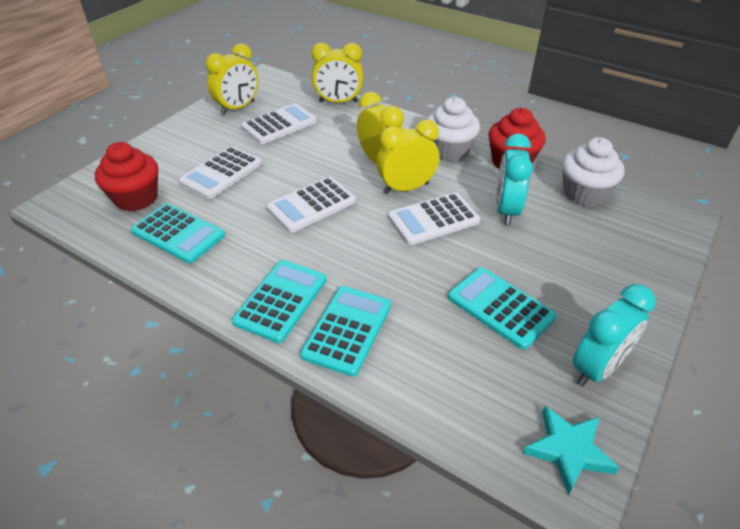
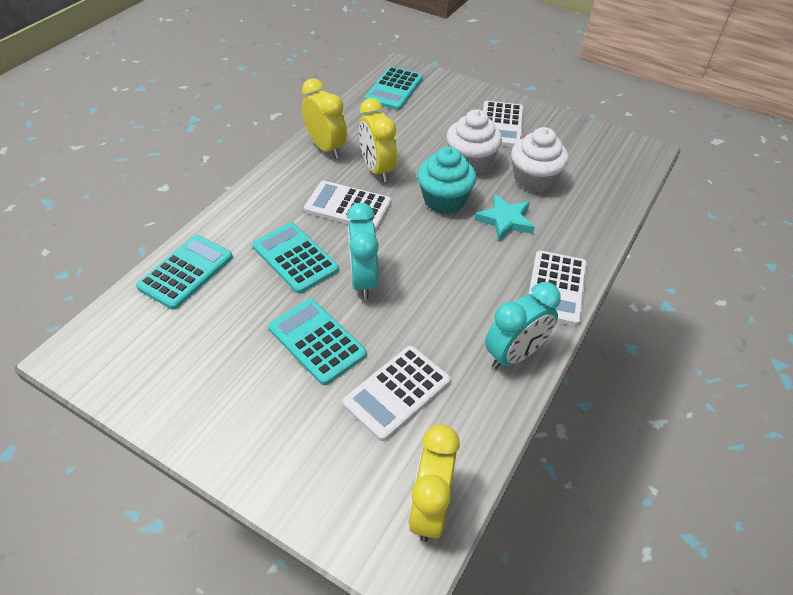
red cupcake: 2 -> 0
turquoise cupcake: 0 -> 1
yellow clock: 4 -> 3

